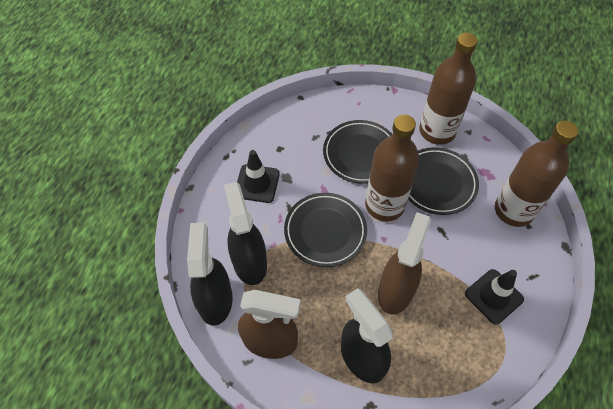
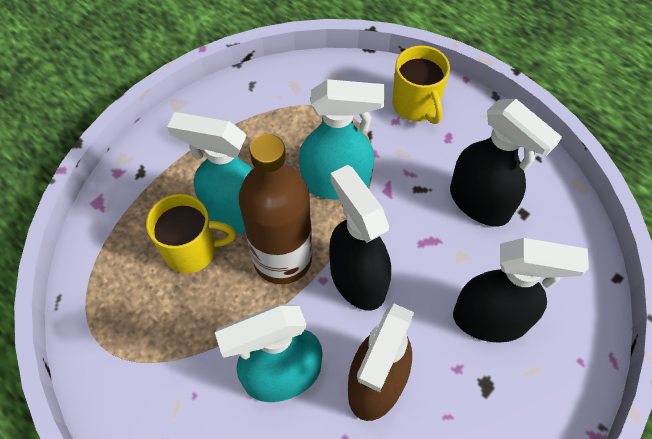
black plate: 3 -> 0
black traffic cone: 2 -> 0
brown bottle: 3 -> 1
brown spray bottle: 2 -> 1
turquoise spray bottle: 0 -> 3
yellow mug: 0 -> 2

